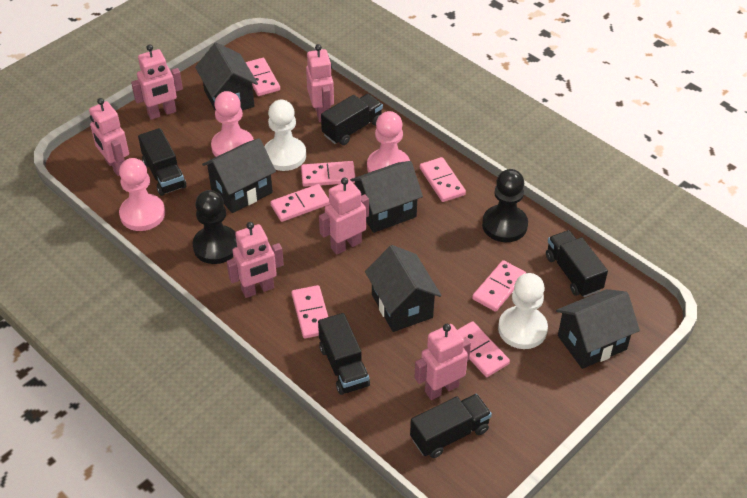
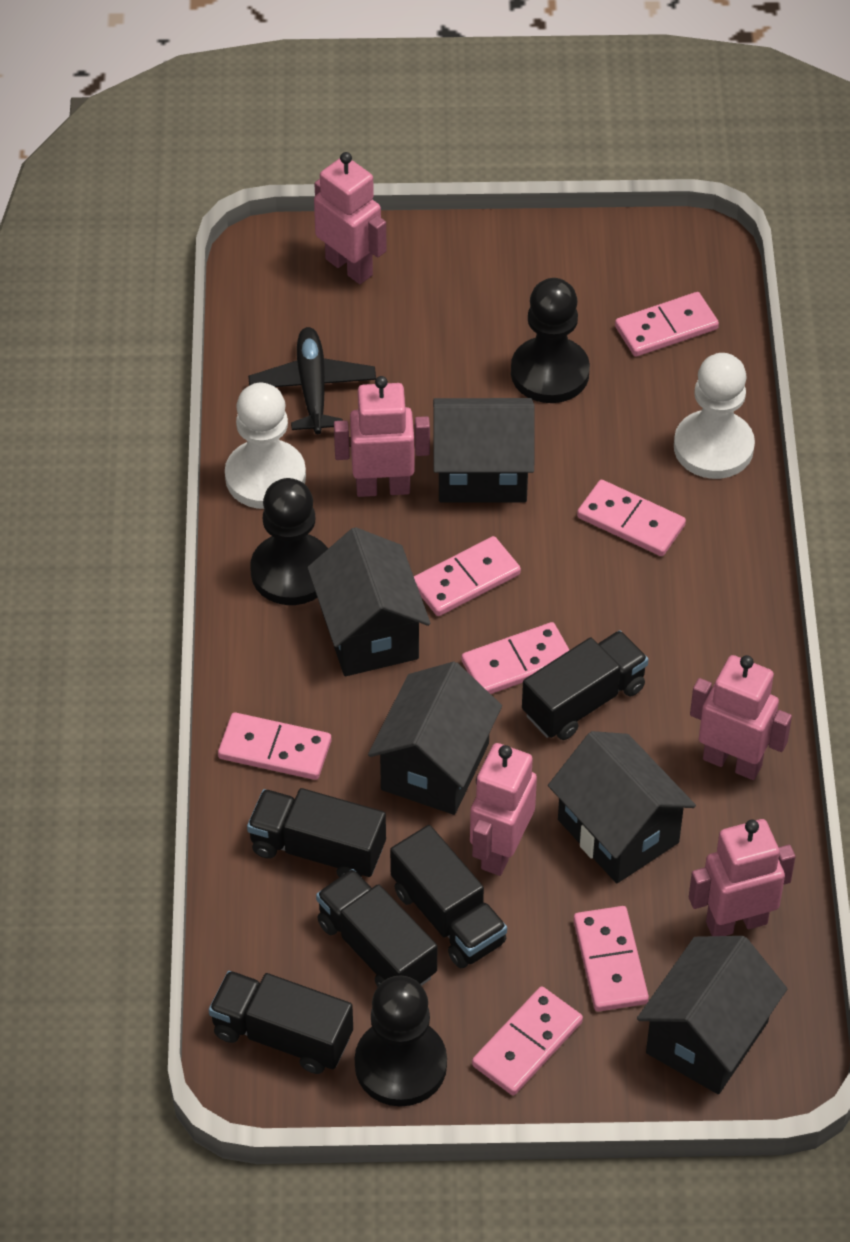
black pawn: 2 -> 3
black plane: 0 -> 1
pink pawn: 3 -> 0
pink robot: 6 -> 5

